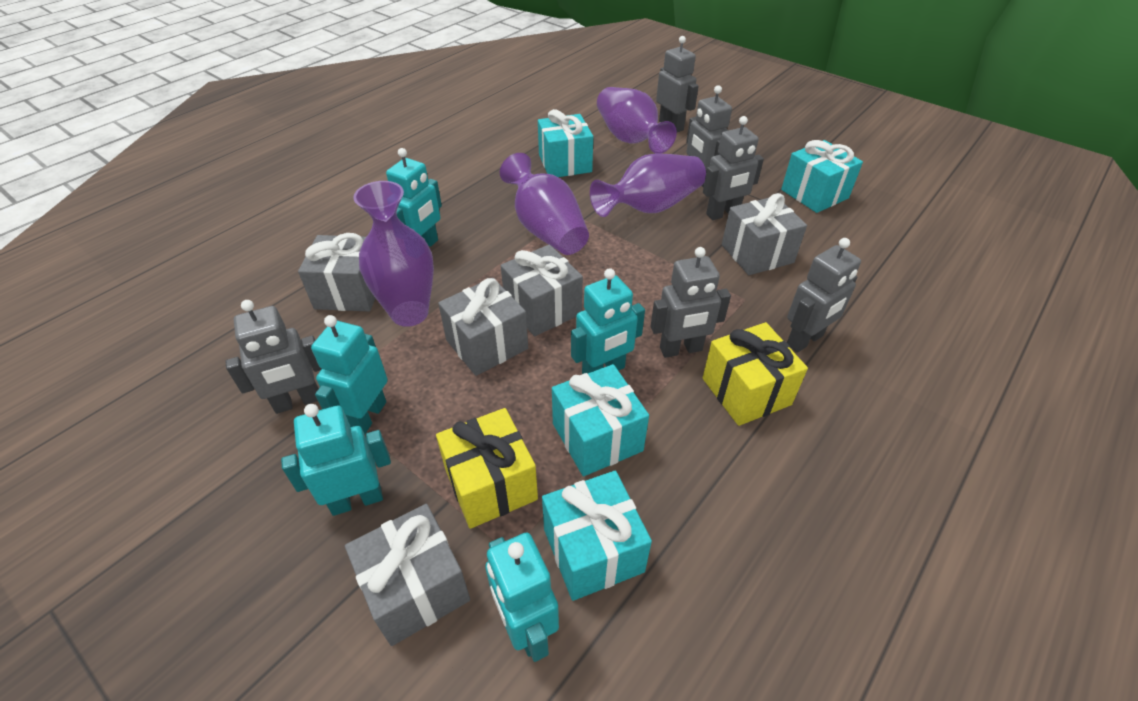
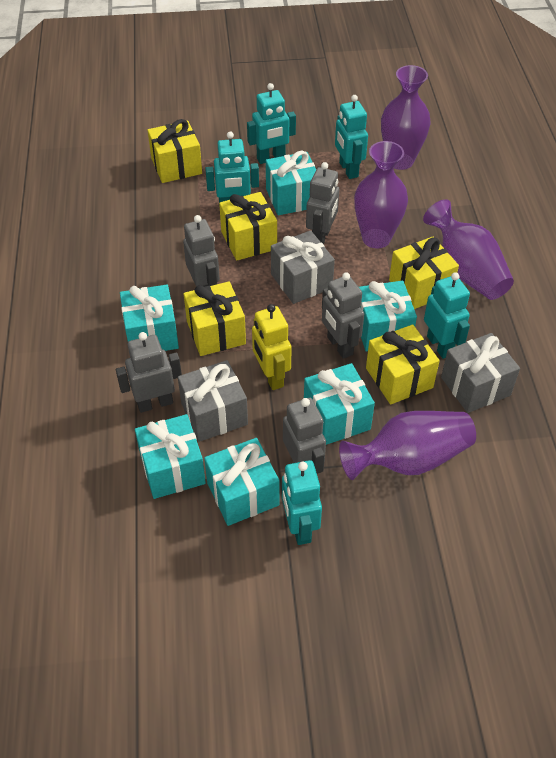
grey gift: 5 -> 3
grey robot: 6 -> 5
turquoise gift: 4 -> 6
yellow gift: 2 -> 5
yellow robot: 0 -> 1

